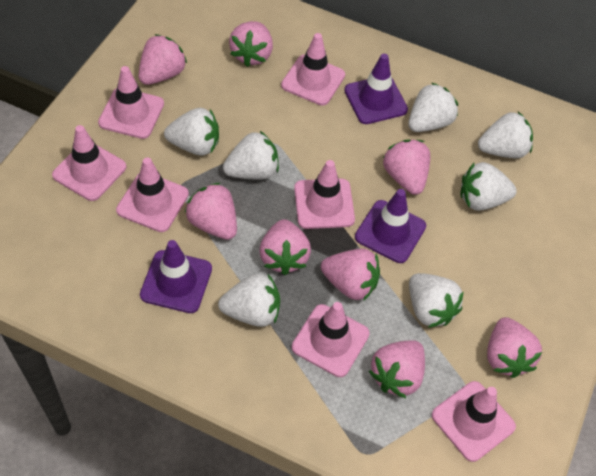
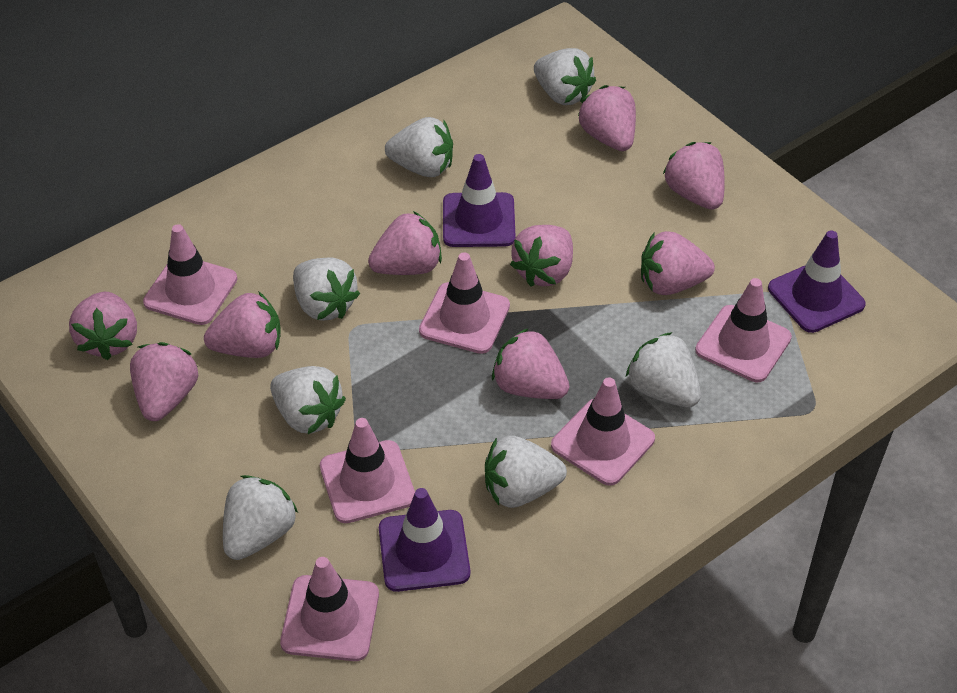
pink strawberry: 8 -> 9
pink traffic cone: 7 -> 6

